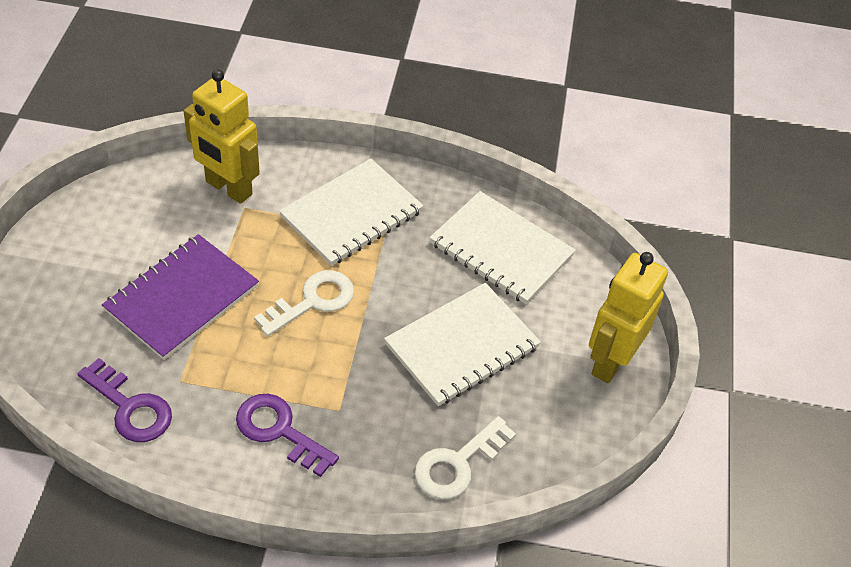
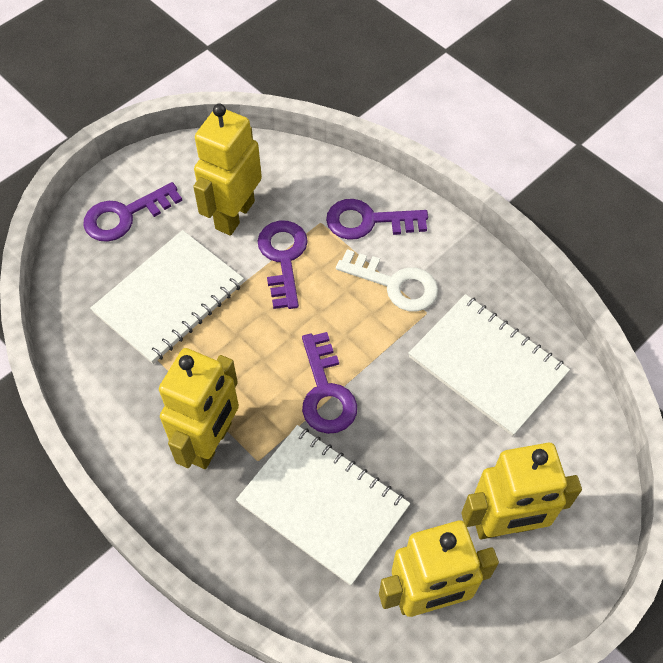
purple key: 2 -> 4
purple notebook: 1 -> 0
white key: 2 -> 1
yellow robot: 2 -> 4

